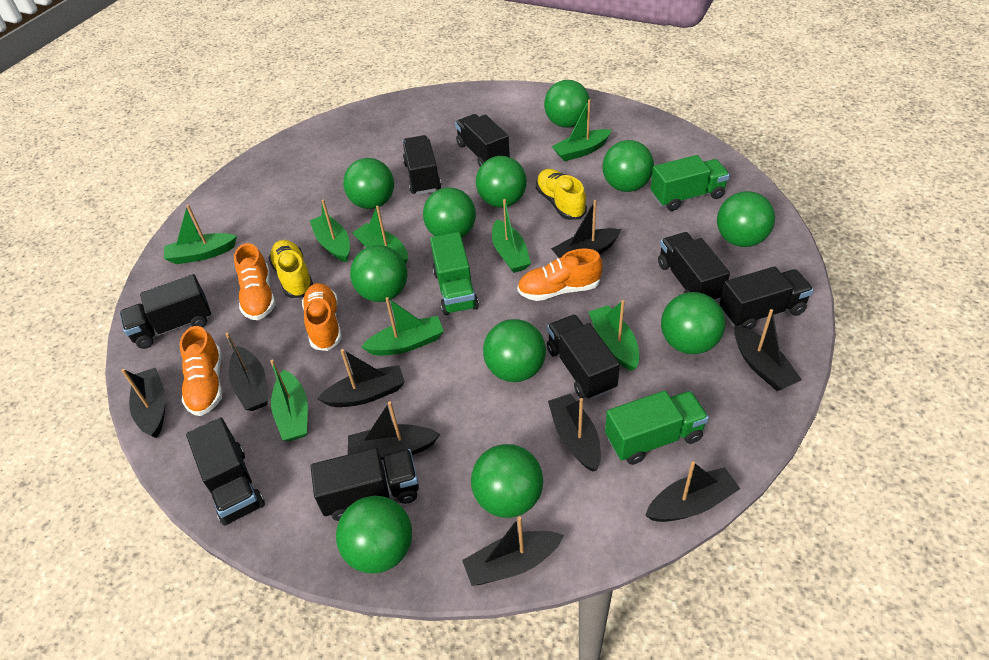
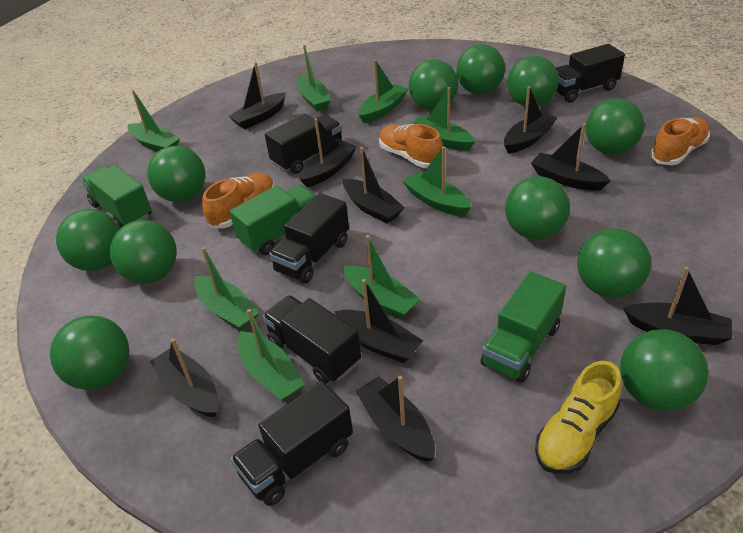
black truck: 8 -> 5
orange shoe: 4 -> 3
yellow shoe: 2 -> 1

